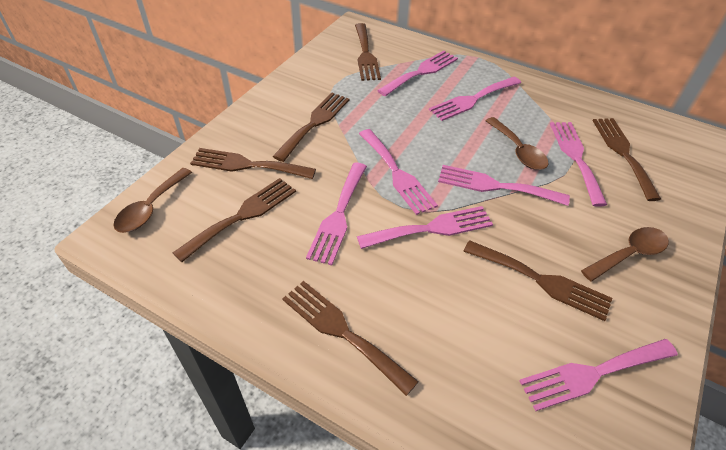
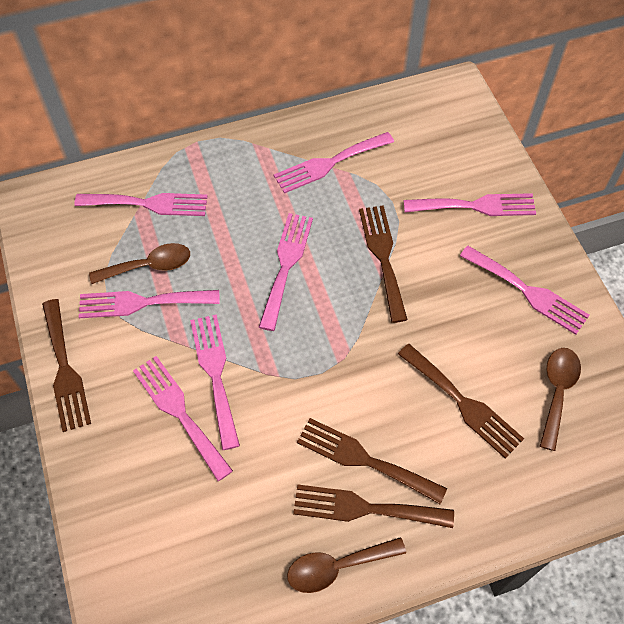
brown fork: 7 -> 5

